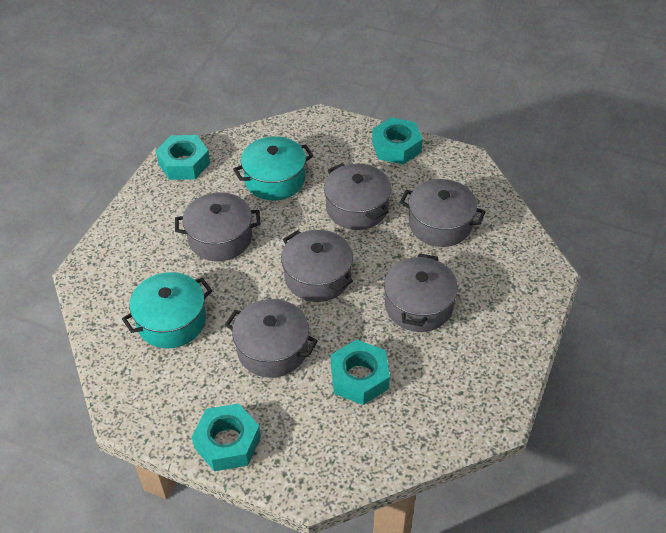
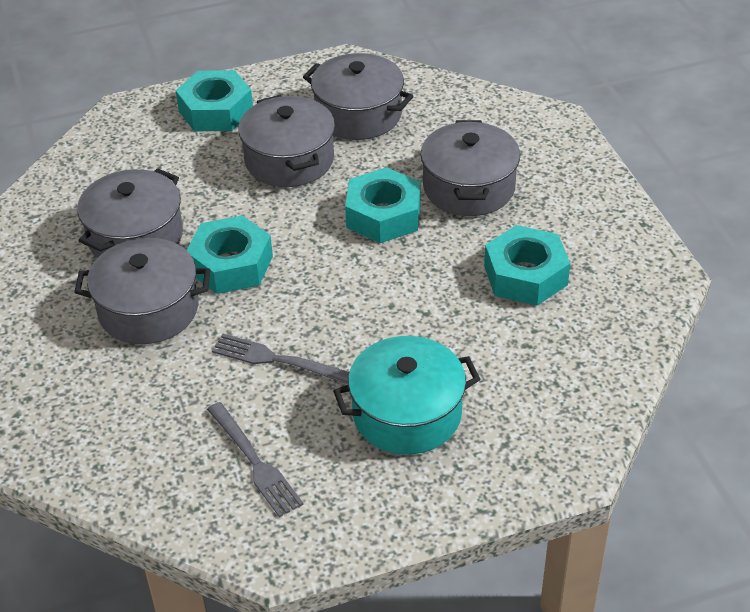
grey fork: 0 -> 2
grey pot: 6 -> 5
turquoise pot: 2 -> 1

